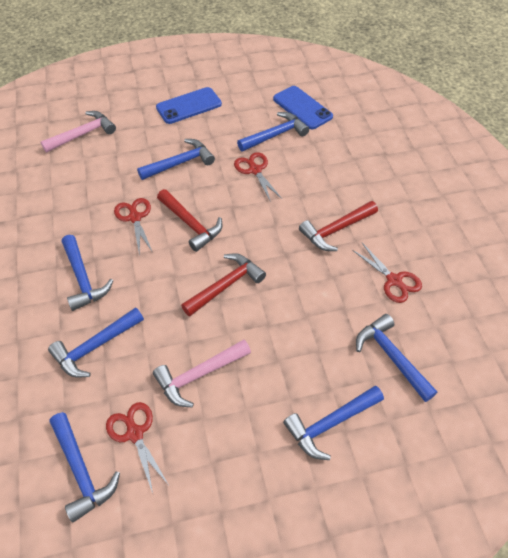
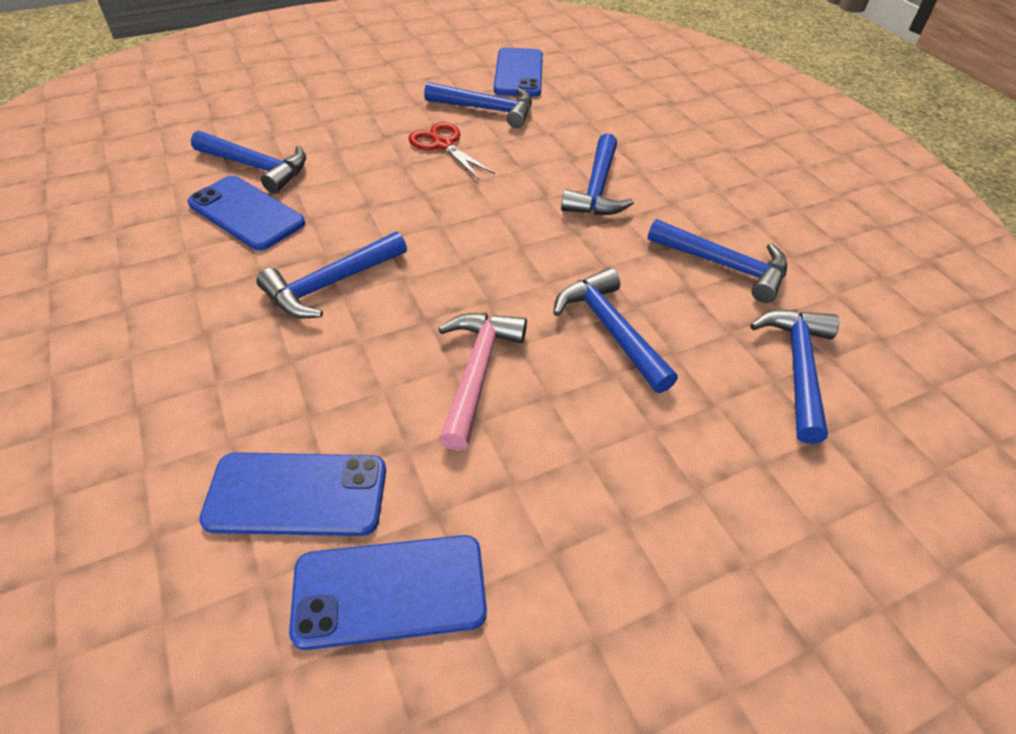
blue phone: 2 -> 4
pink hammer: 2 -> 1
red hammer: 3 -> 0
red scissors: 4 -> 1

